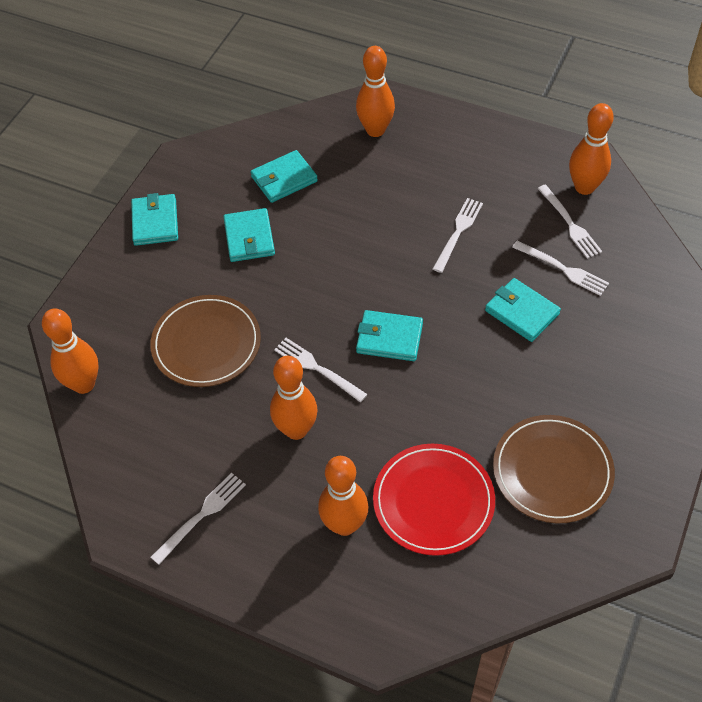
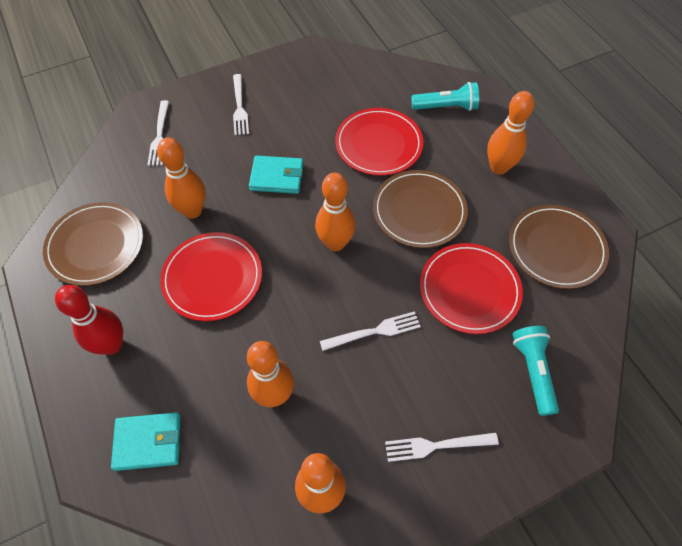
brown plate: 2 -> 3
red bowling pin: 0 -> 1
red plate: 1 -> 3
turquoise flashlight: 0 -> 2
turquoise wallet: 5 -> 2
white fork: 5 -> 4

